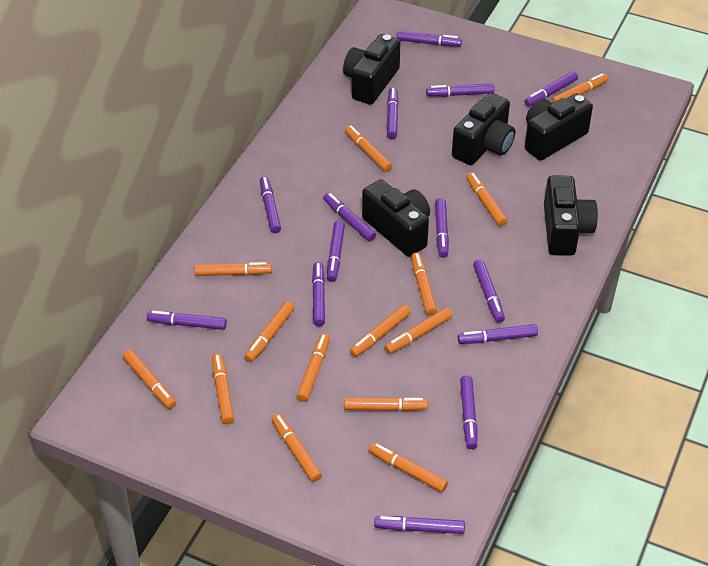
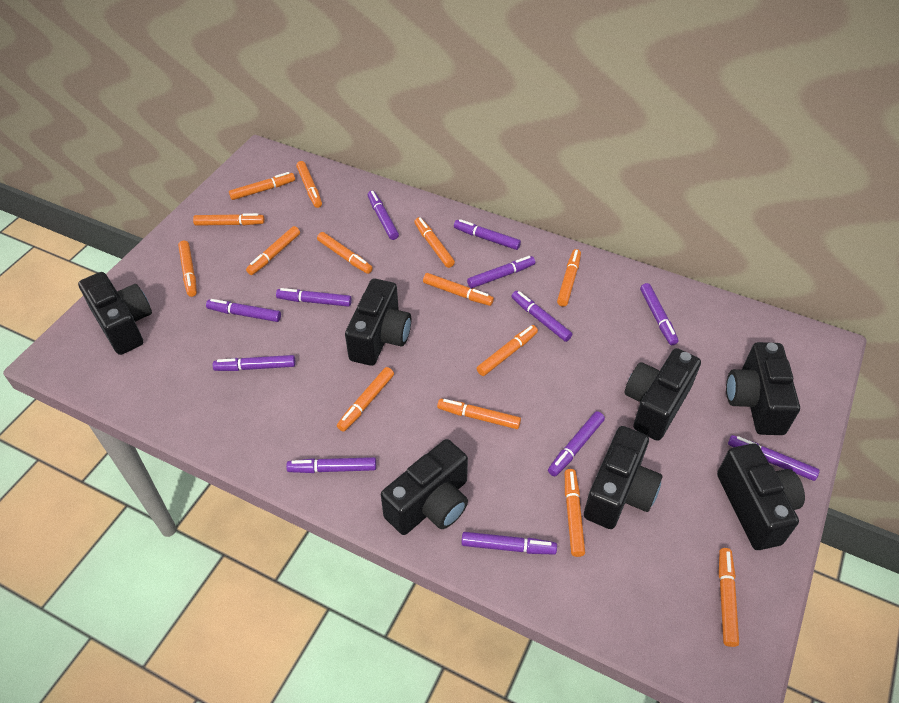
black camera: 5 -> 7
purple marker: 14 -> 12

